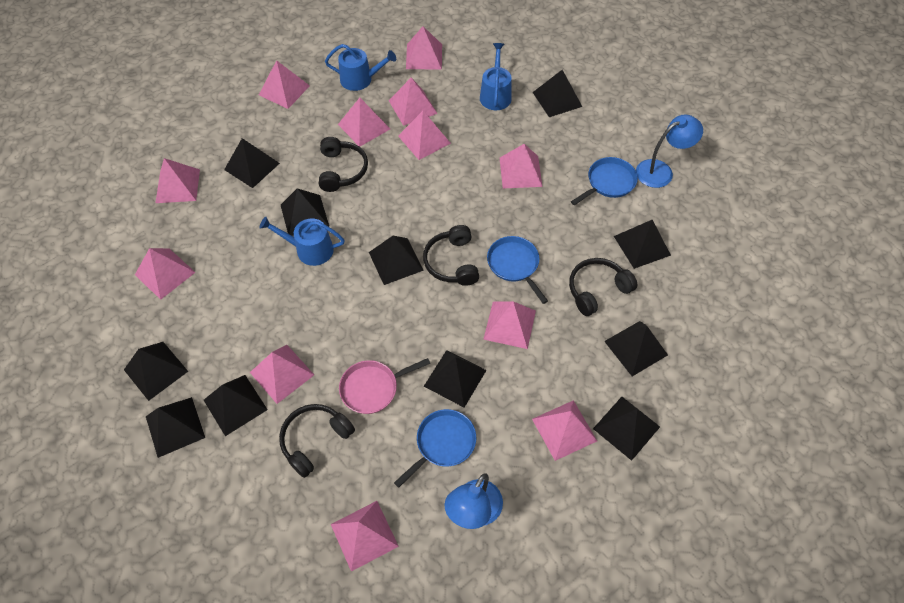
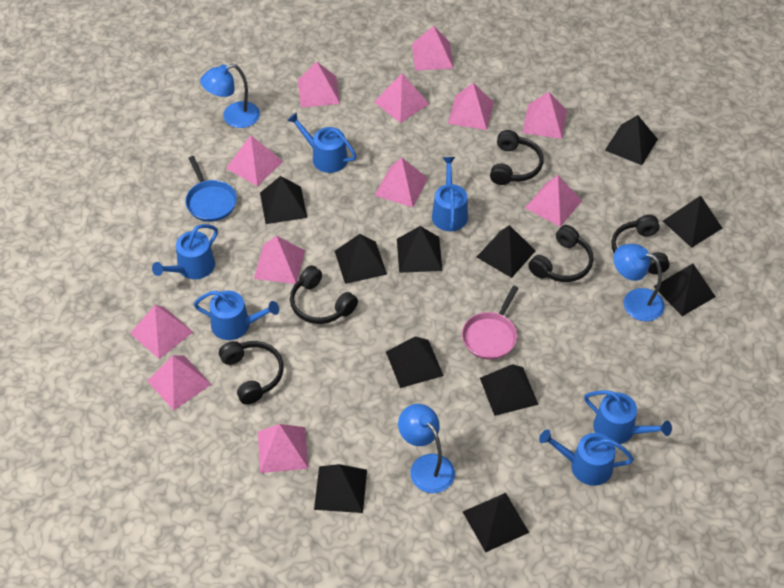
black headphones: 4 -> 5
blue lamp: 2 -> 3
blue pan: 3 -> 1
blue watering can: 3 -> 6

